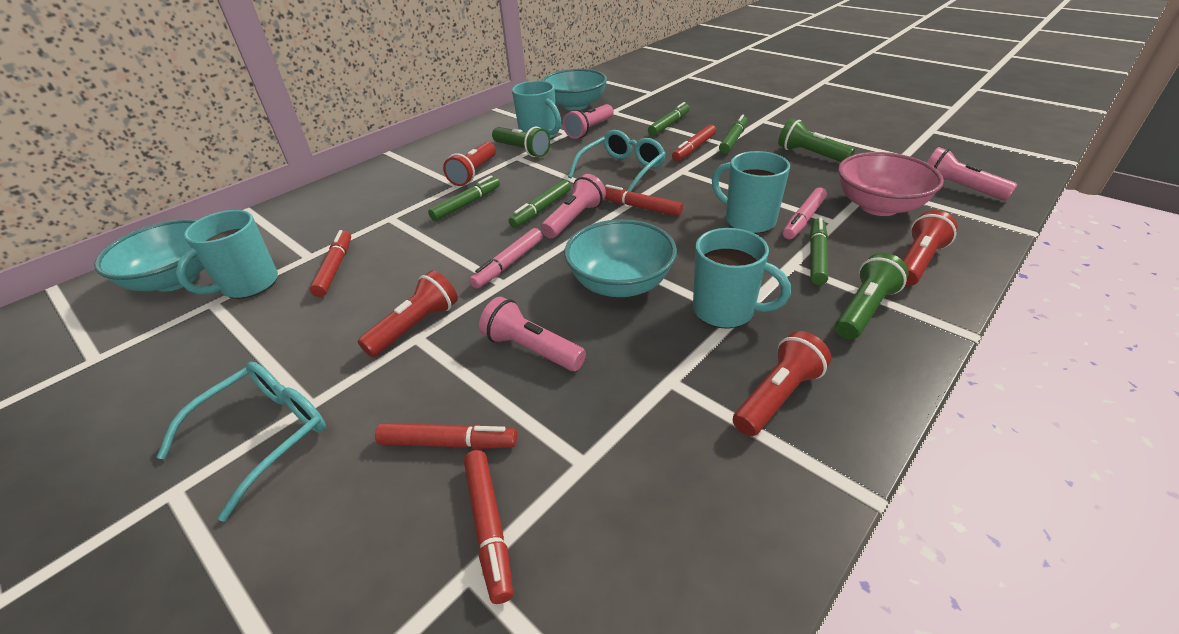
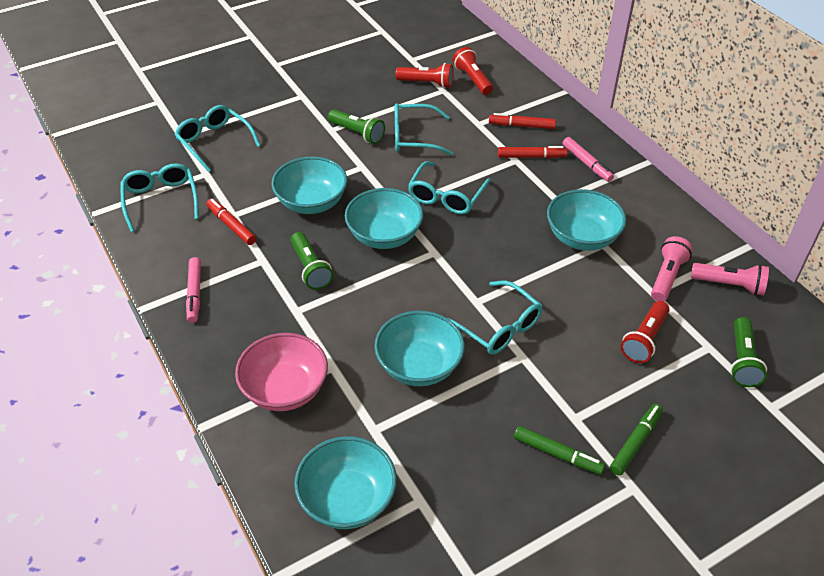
green marker: 5 -> 2
pink flashlight: 4 -> 2
red flashlight: 4 -> 3
red marker: 5 -> 3
turquoise bowl: 3 -> 5
turquoise glasses: 2 -> 5
turquoise mug: 4 -> 0

